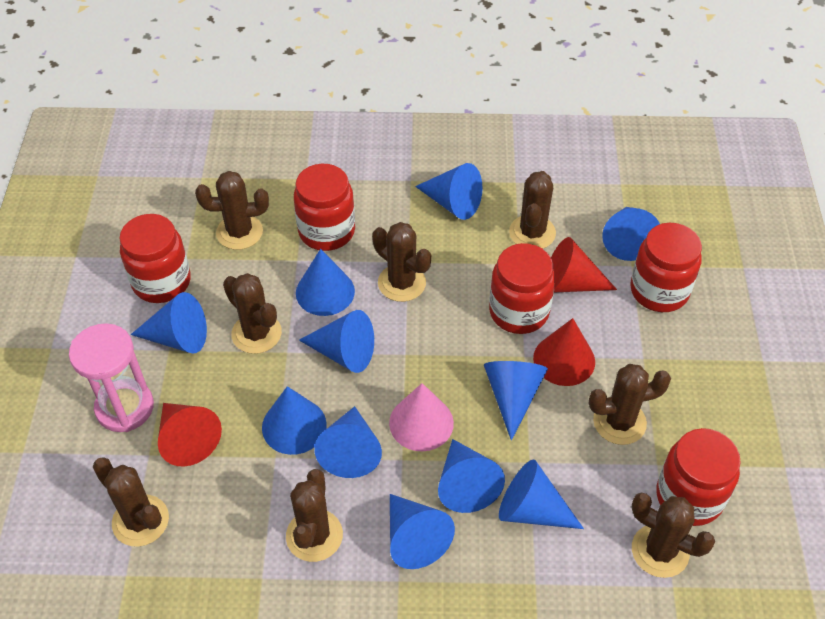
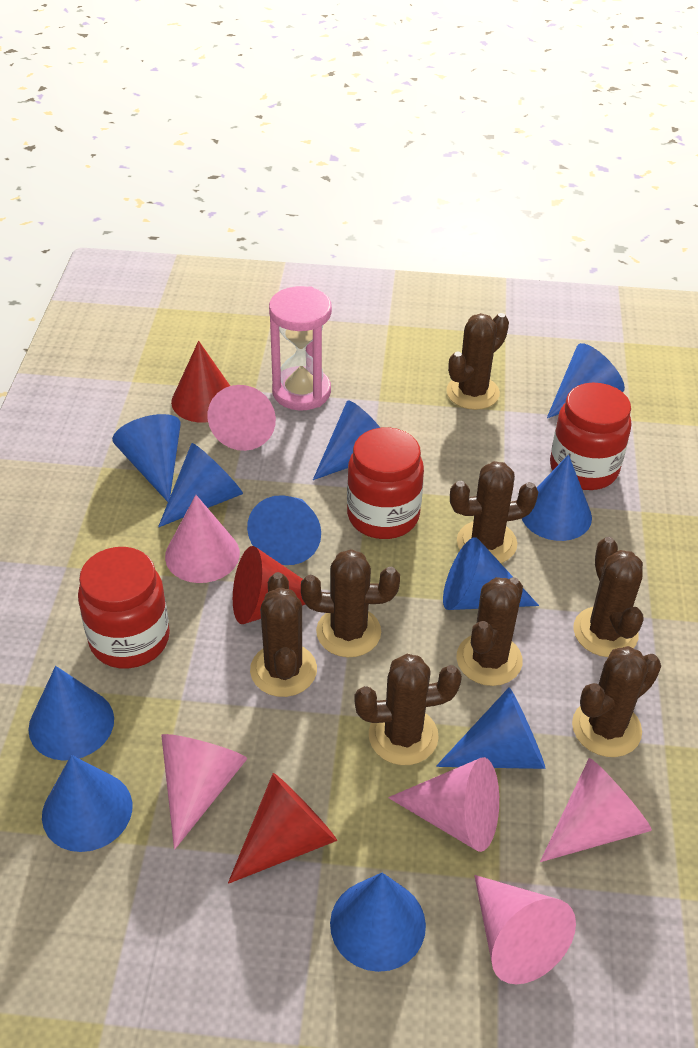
pink cone: 1 -> 6
red jar: 5 -> 3

